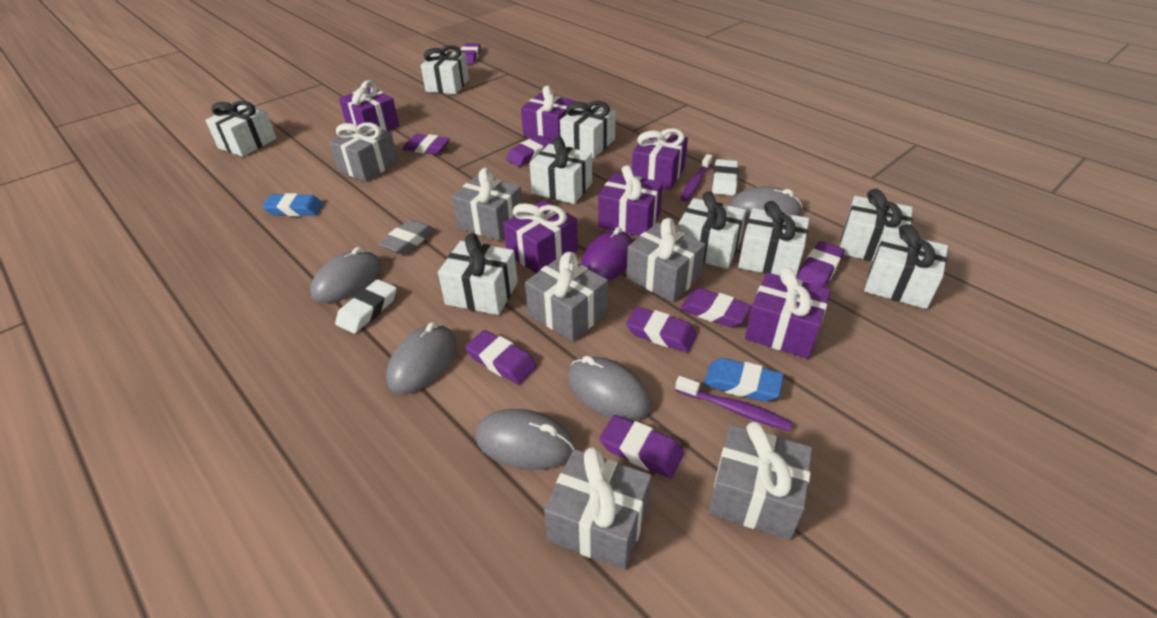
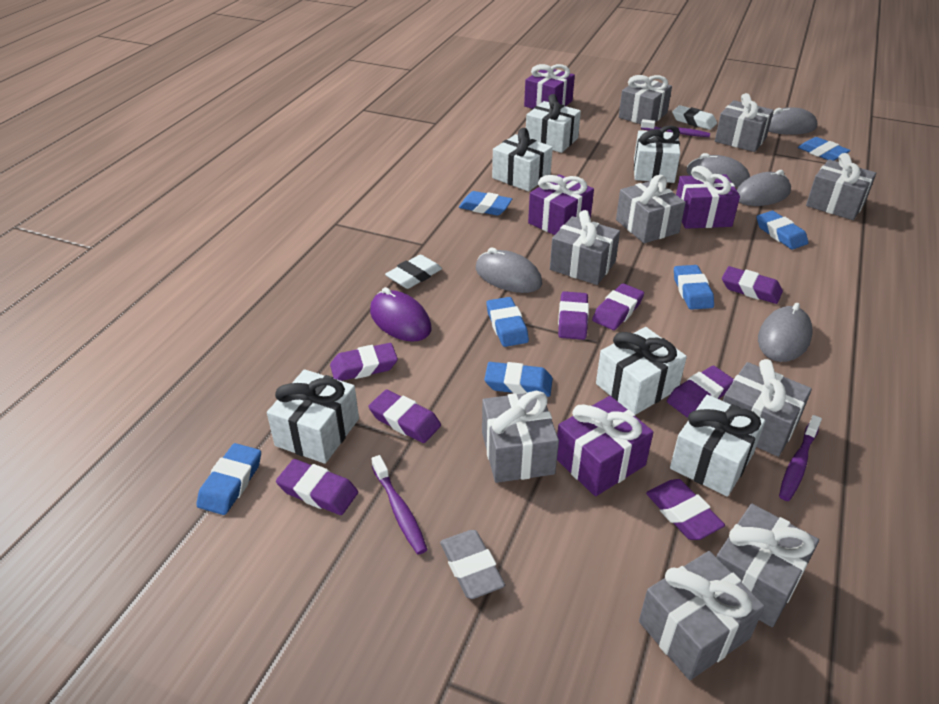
blue eraser: 2 -> 7
grey gift: 6 -> 9
purple gift: 6 -> 4
purple toothbrush: 2 -> 3
white gift: 9 -> 6

